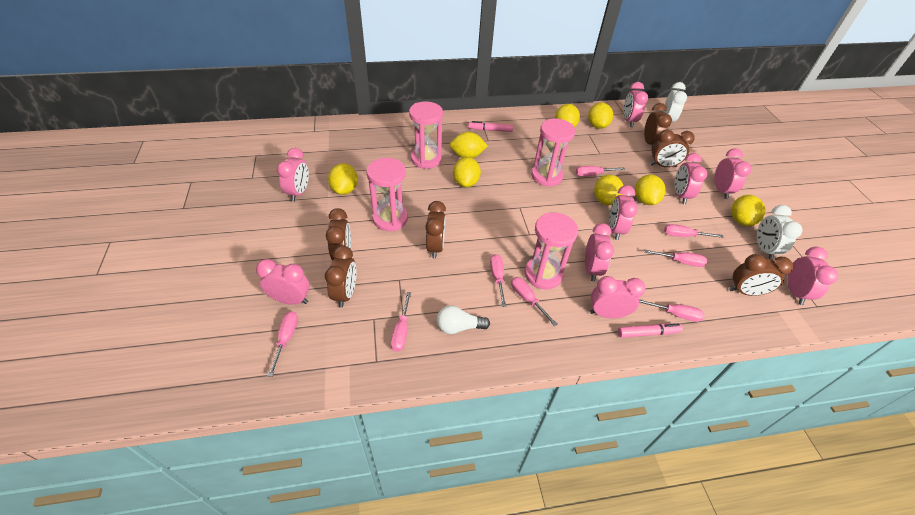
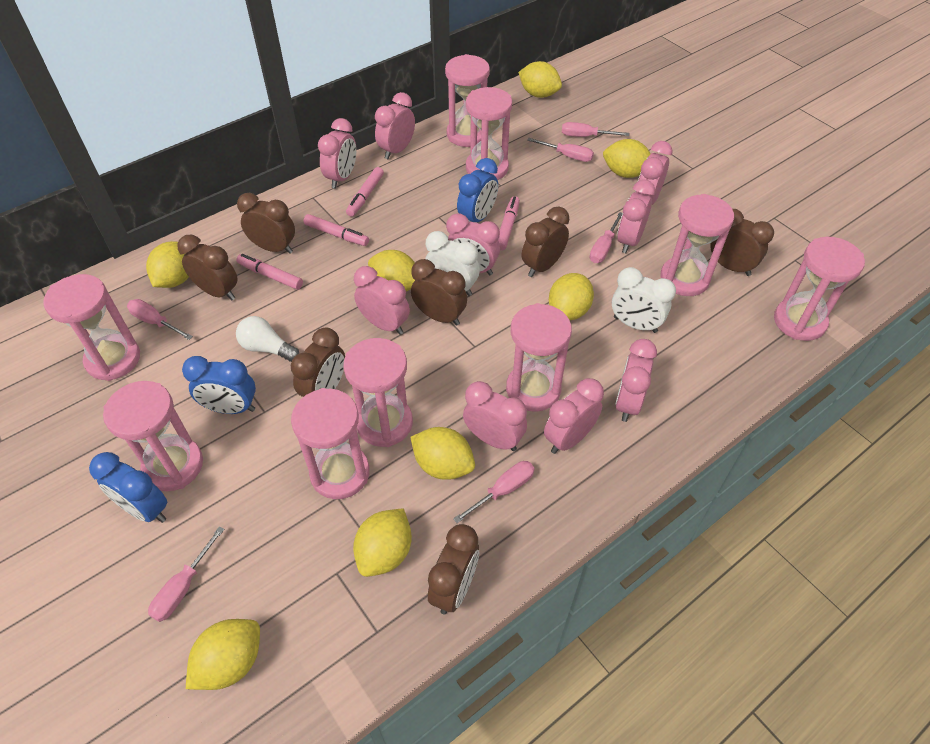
blue clock: 0 -> 3
brown clock: 6 -> 7
pink hourglass: 4 -> 9
pink marker: 2 -> 4
pink screwdriver: 8 -> 6

